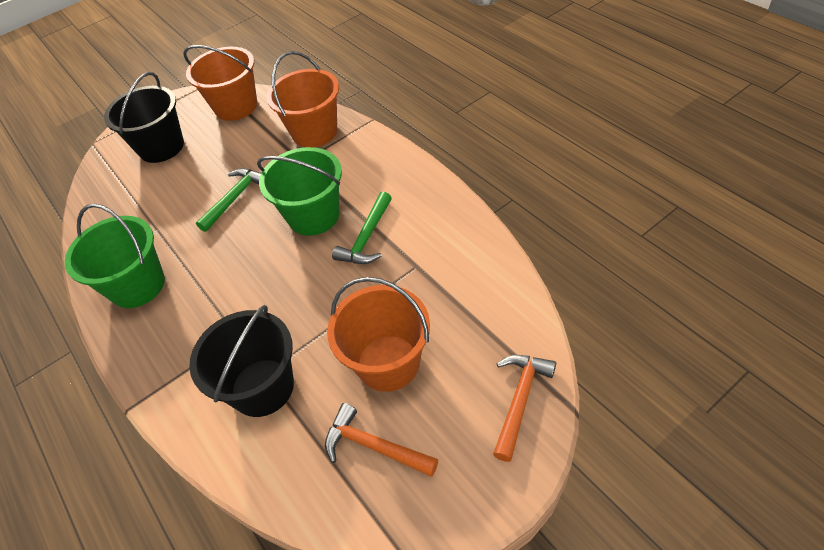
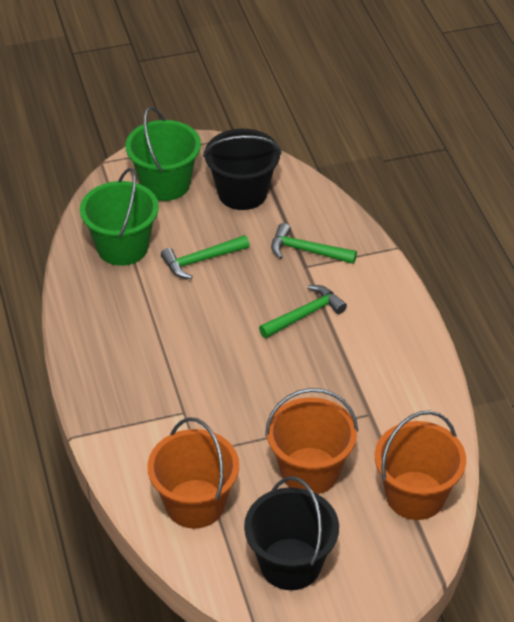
green hammer: 2 -> 3
orange hammer: 2 -> 0

